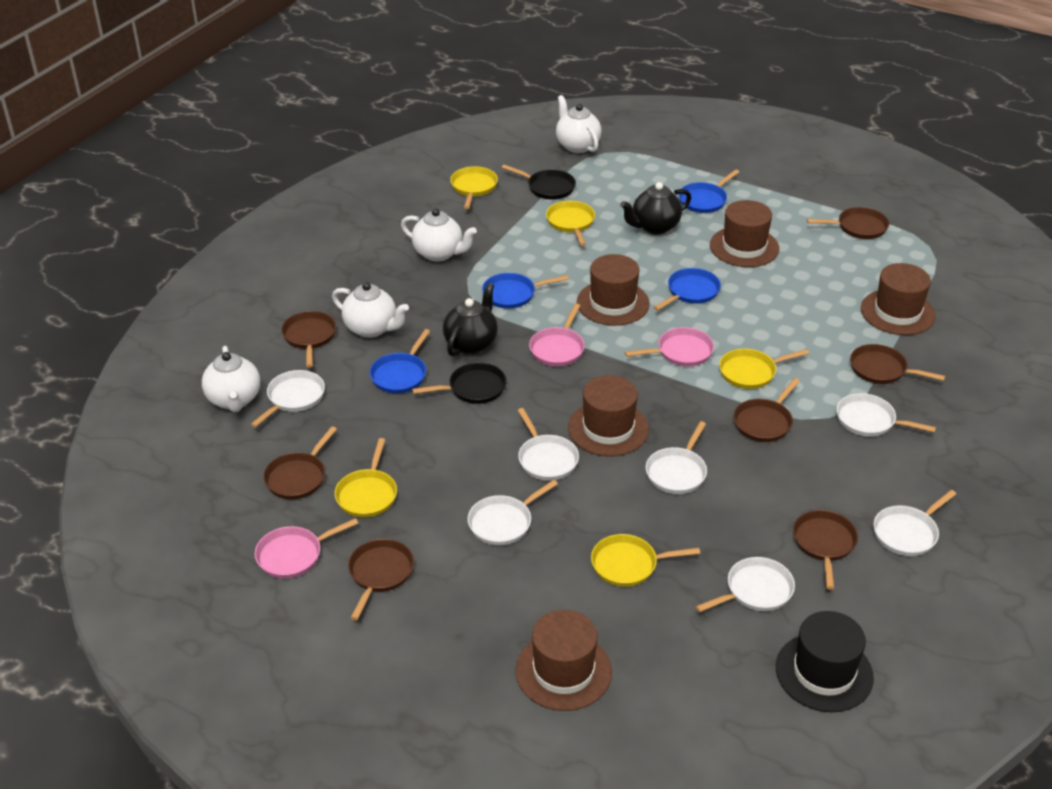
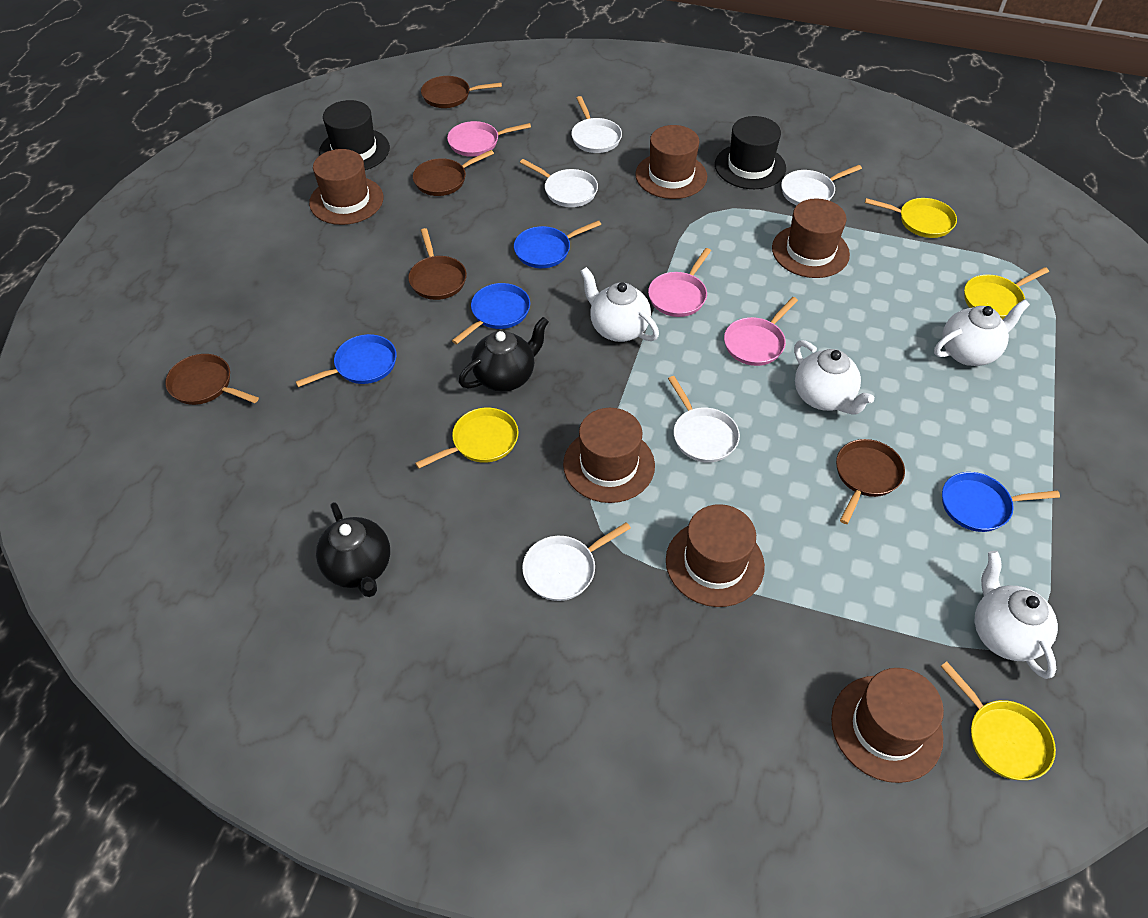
black hat: 1 -> 2
black pan: 2 -> 0
brown hat: 5 -> 6
brown pan: 7 -> 5
white pan: 7 -> 5
yellow pan: 5 -> 4

